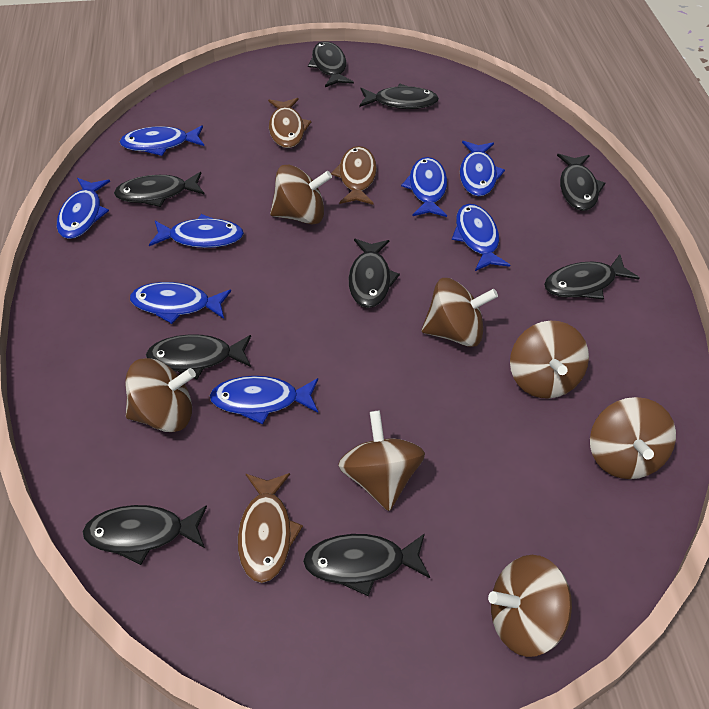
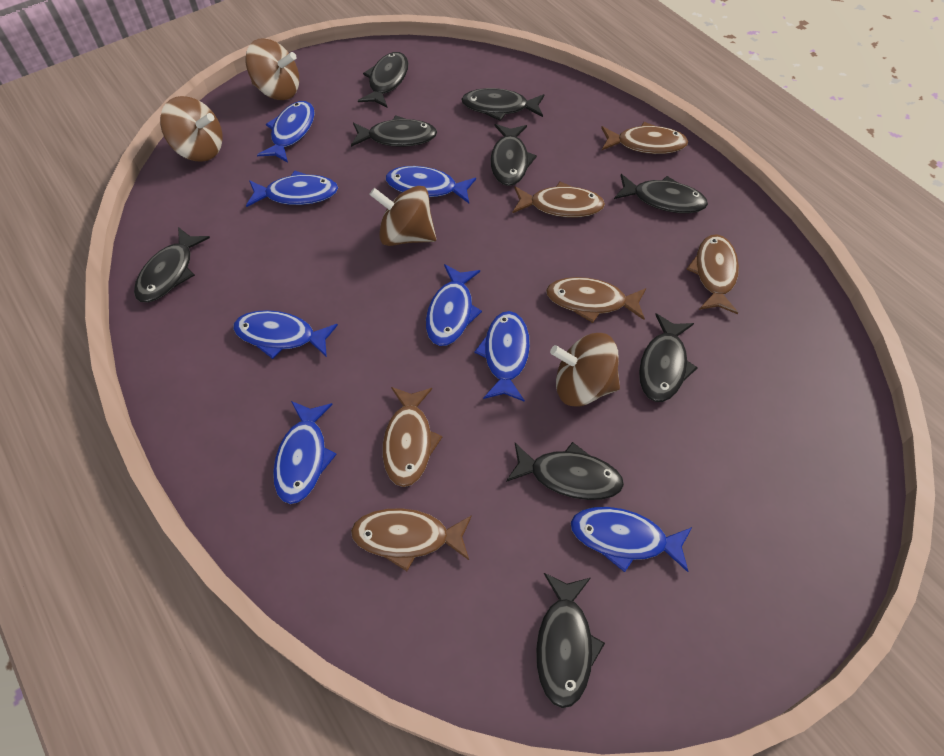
brown fish: 3 -> 6
brown spinning top: 7 -> 4

